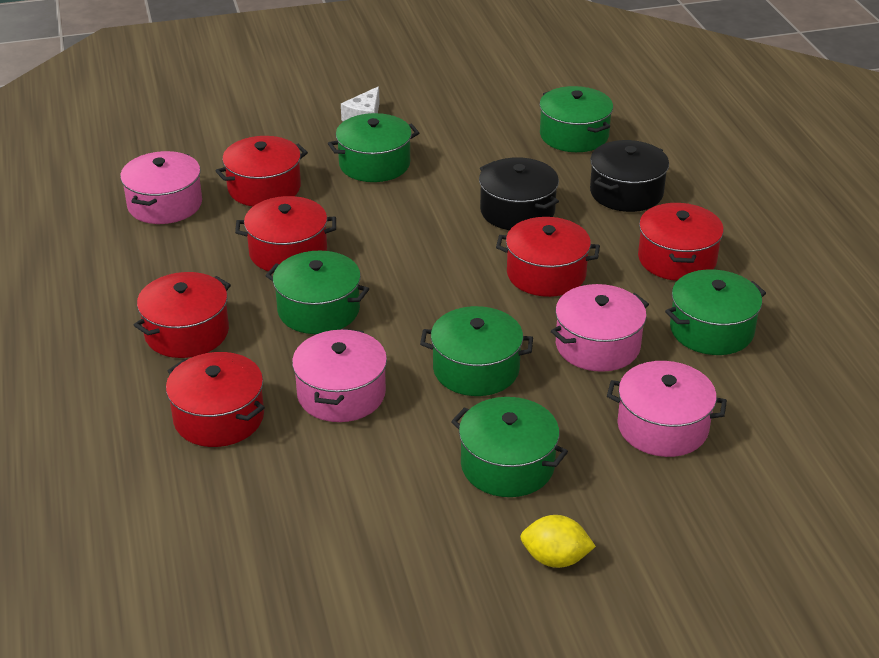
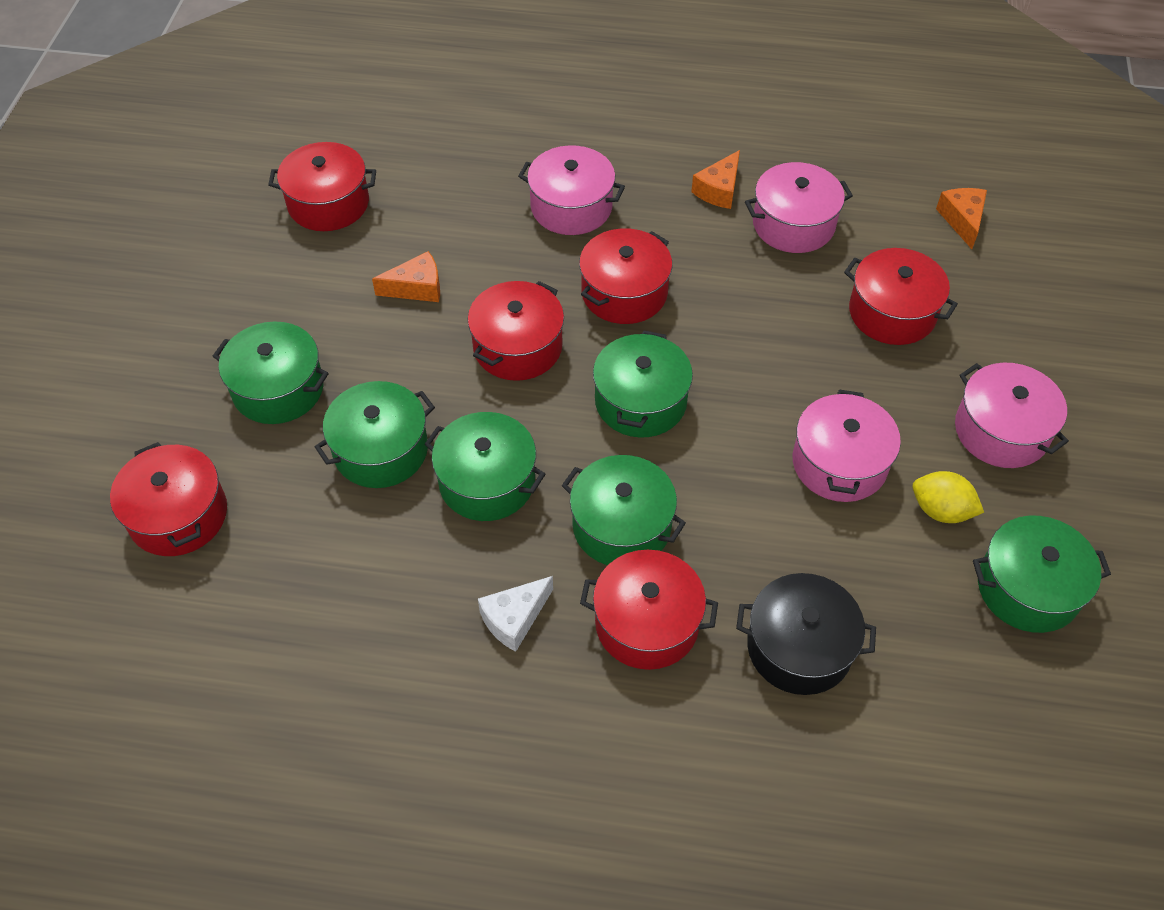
black pot: 2 -> 1
orange cheese: 0 -> 3

